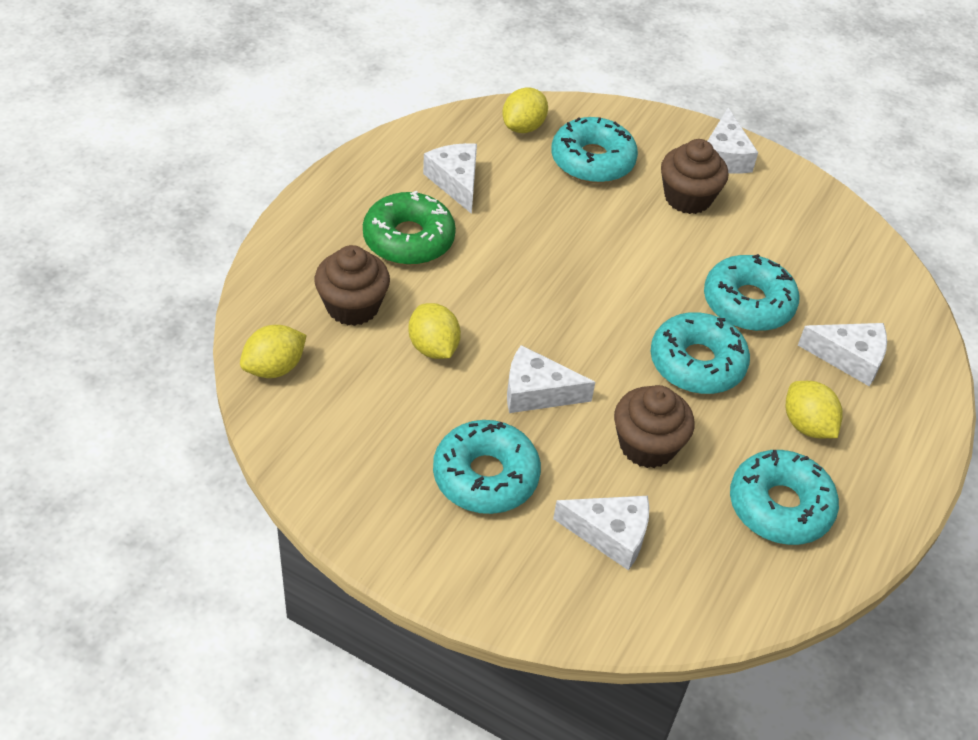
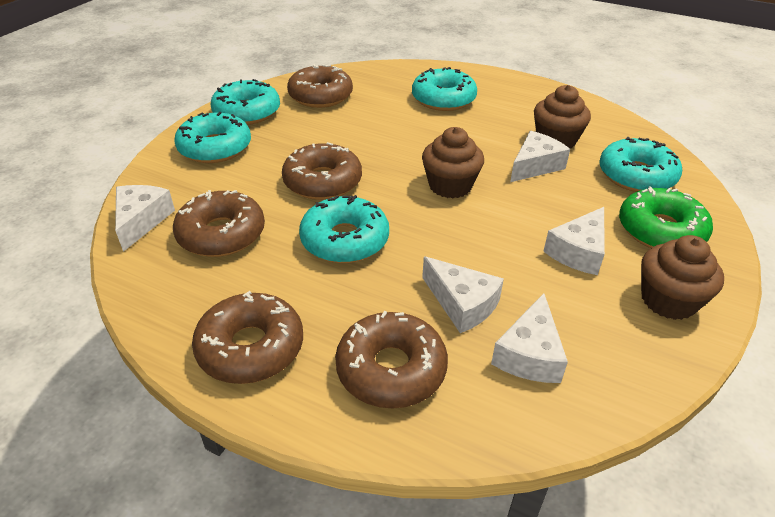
brown donut: 0 -> 5
yellow lemon: 4 -> 0

